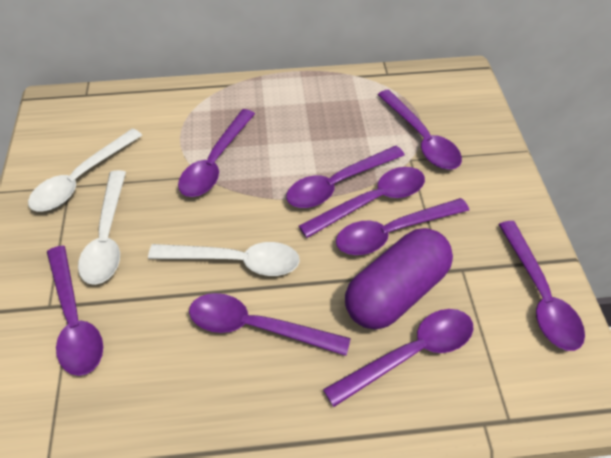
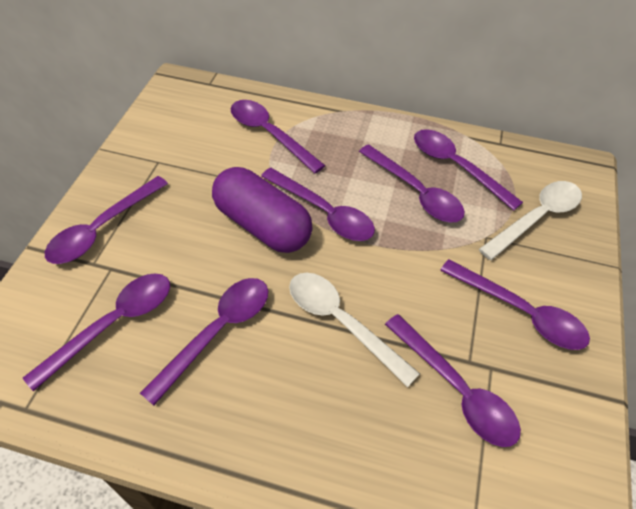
white spoon: 3 -> 2

